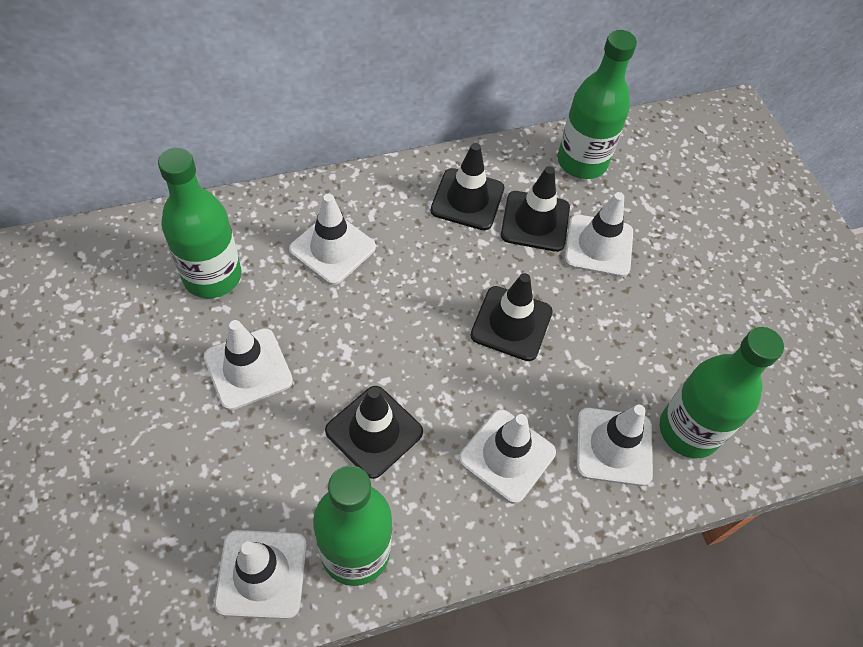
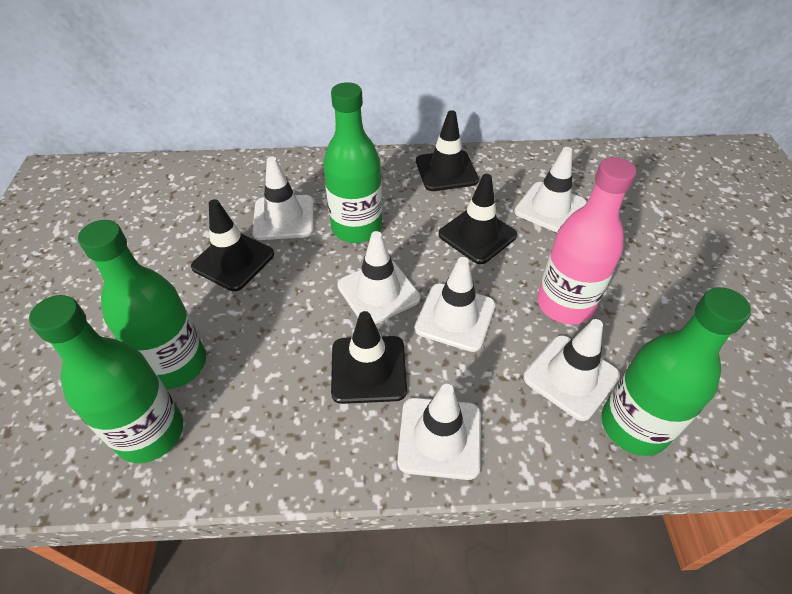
pink bottle: 0 -> 1

